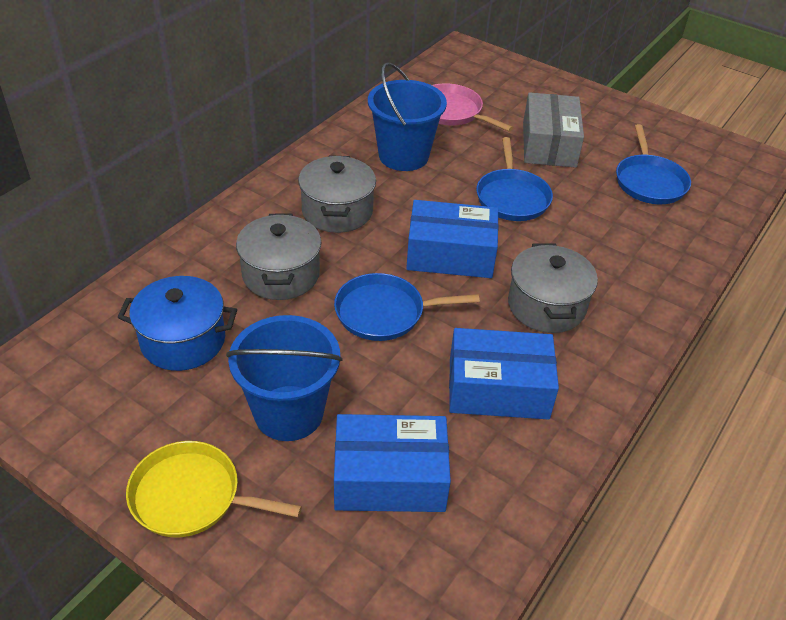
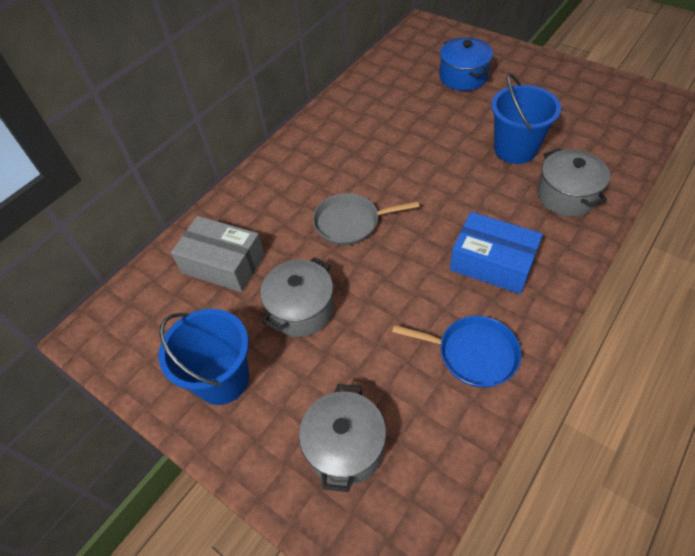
blue box: 3 -> 1
blue pan: 3 -> 1
grey pan: 0 -> 1
pink pan: 1 -> 0
yellow pan: 1 -> 0

